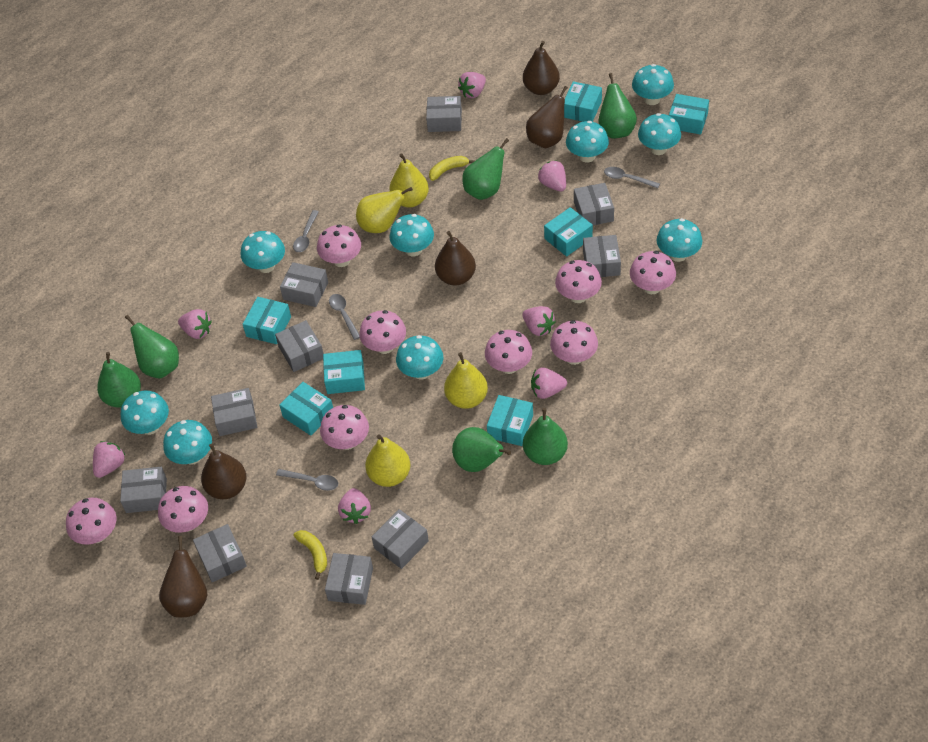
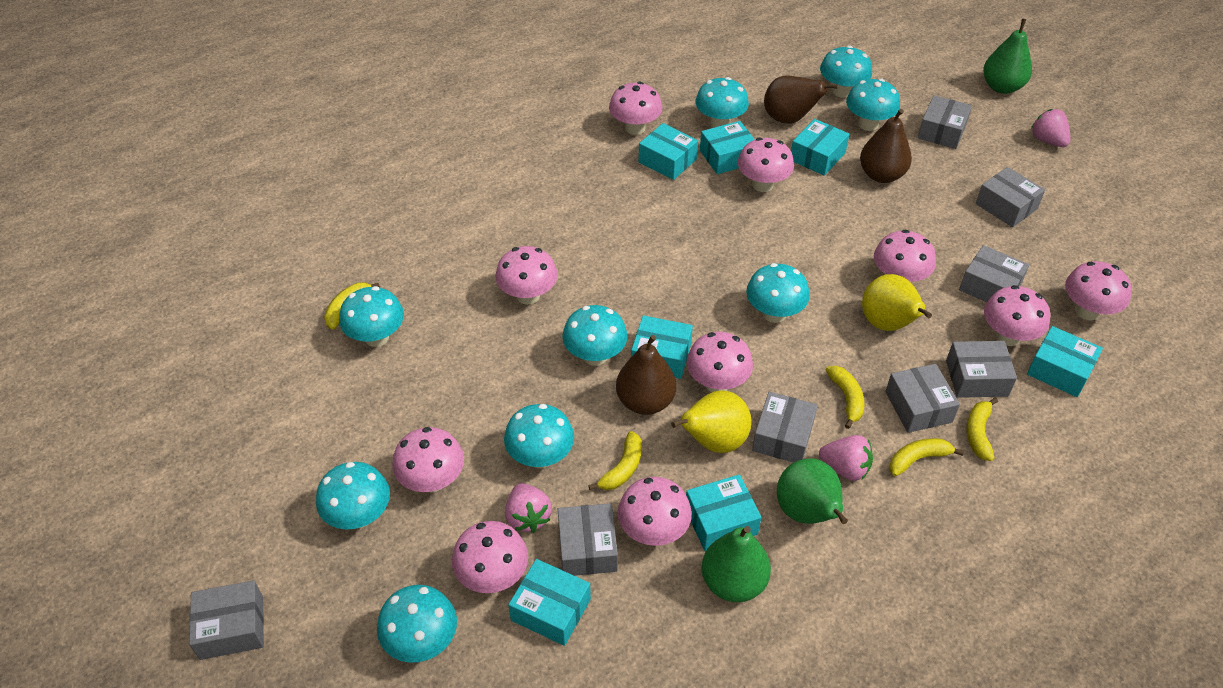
brown pear: 5 -> 3
green pear: 6 -> 3
grey box: 10 -> 8
grey spoon: 4 -> 0
pink mushroom: 9 -> 10
pink strawberry: 7 -> 3
yellow banana: 2 -> 5
yellow pear: 4 -> 2

